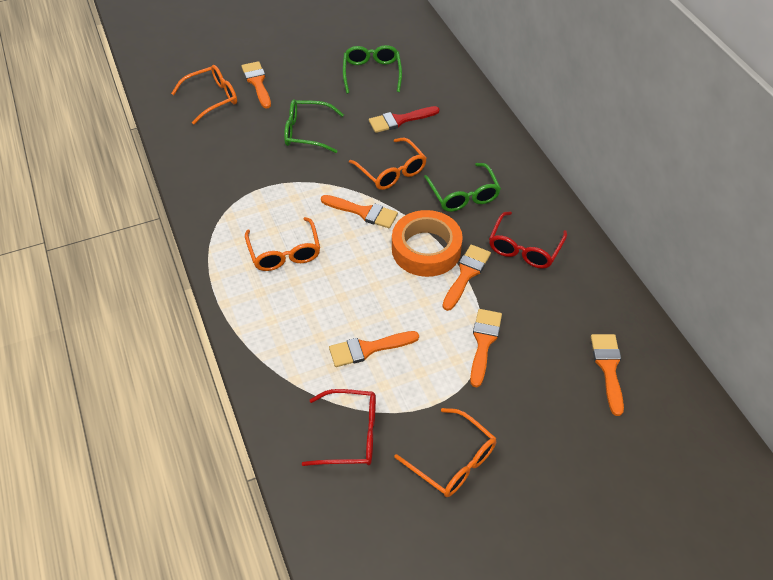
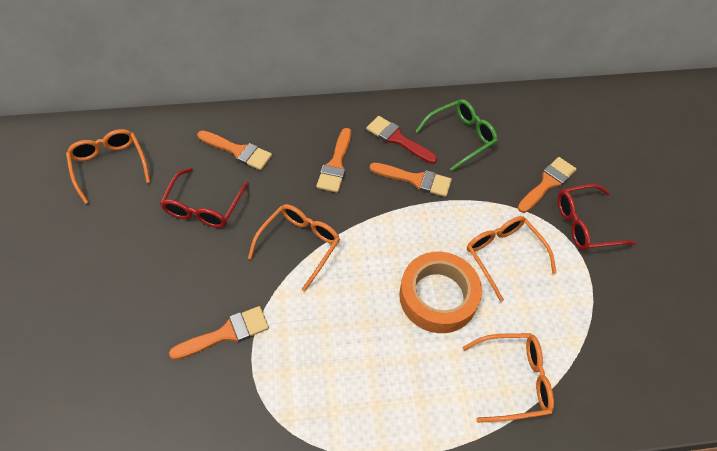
green glasses: 3 -> 1
orange brush: 6 -> 5

